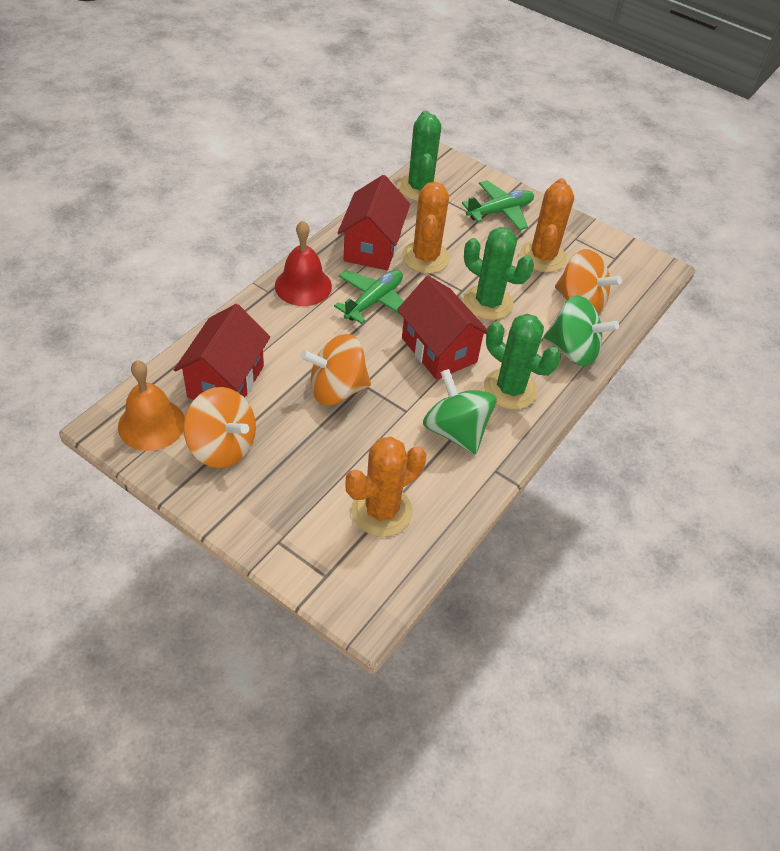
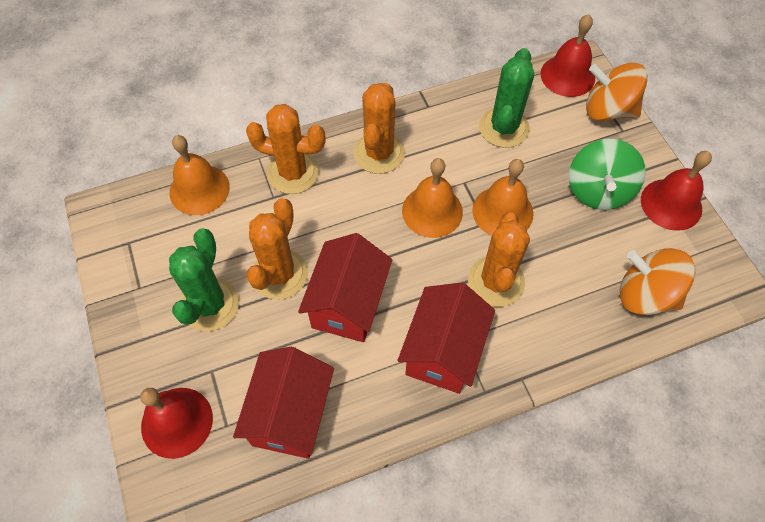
green cactus: 3 -> 2
green plane: 2 -> 0
green spinning top: 2 -> 1
orange bell: 1 -> 3
orange cactus: 3 -> 4
orange spinning top: 3 -> 2
red bell: 1 -> 3

